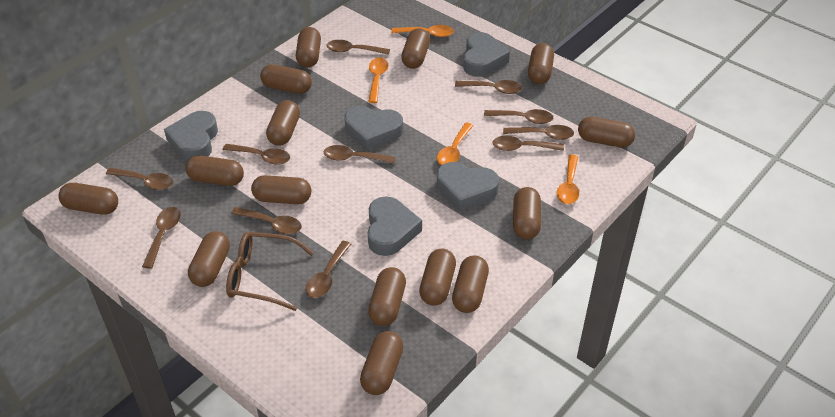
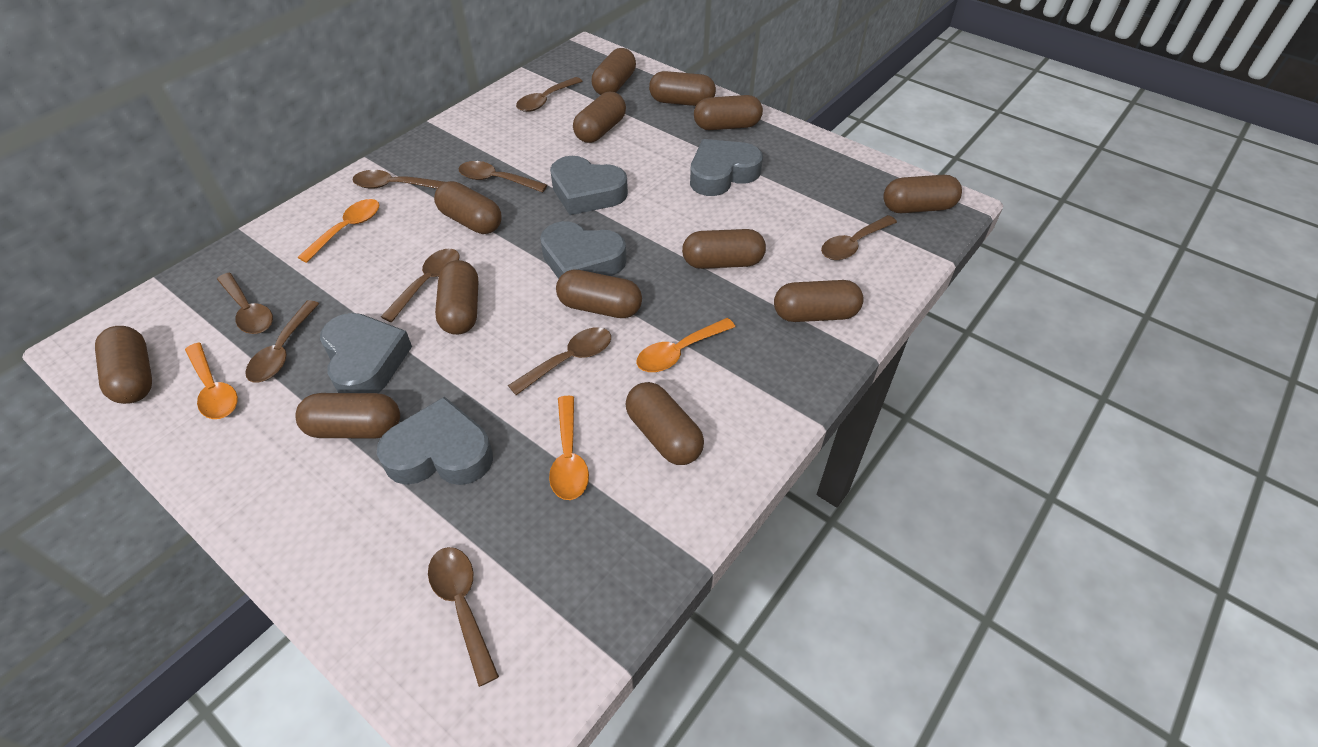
brown capsule: 15 -> 13
brown glasses: 1 -> 0
brown spoon: 11 -> 9

